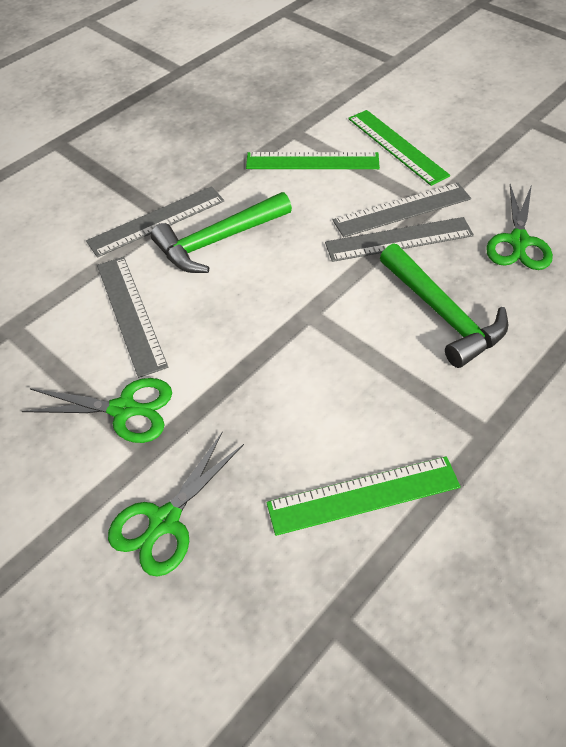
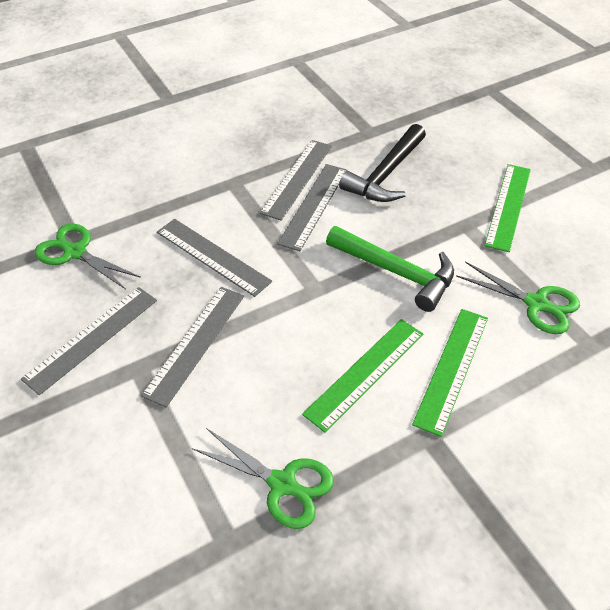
black hammer: 0 -> 1
green hammer: 2 -> 1
grey ruler: 4 -> 5

